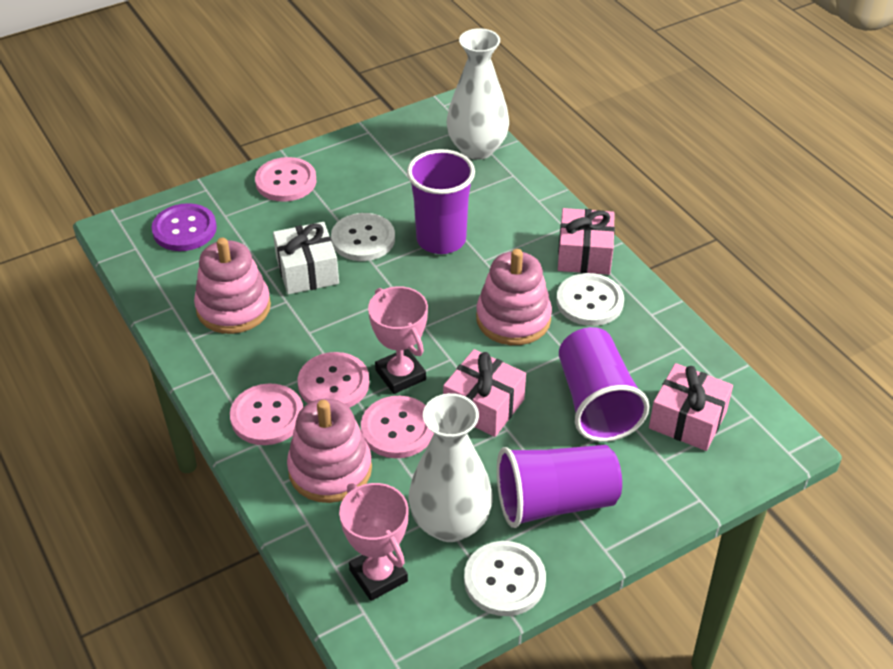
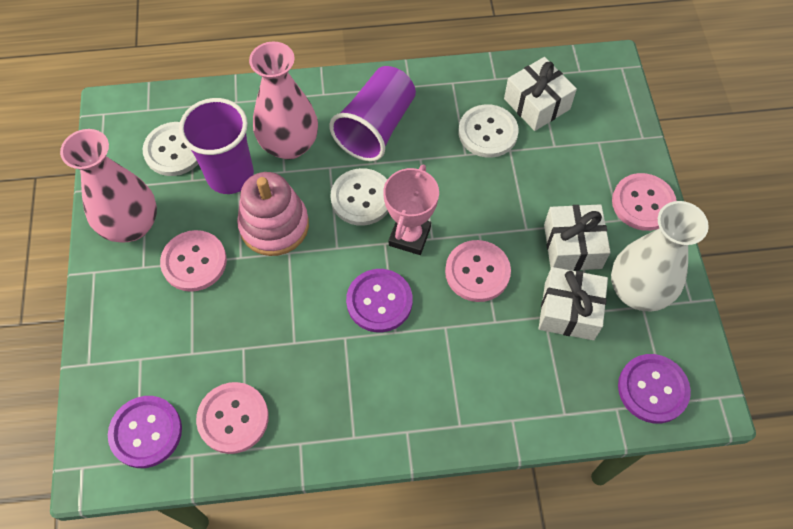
pink gift: 3 -> 0
pink stacking toy: 3 -> 1
pink trophy: 2 -> 1
pink vase: 0 -> 2
purple button: 1 -> 3
purple cup: 3 -> 2
white gift: 1 -> 3
white vase: 2 -> 1

